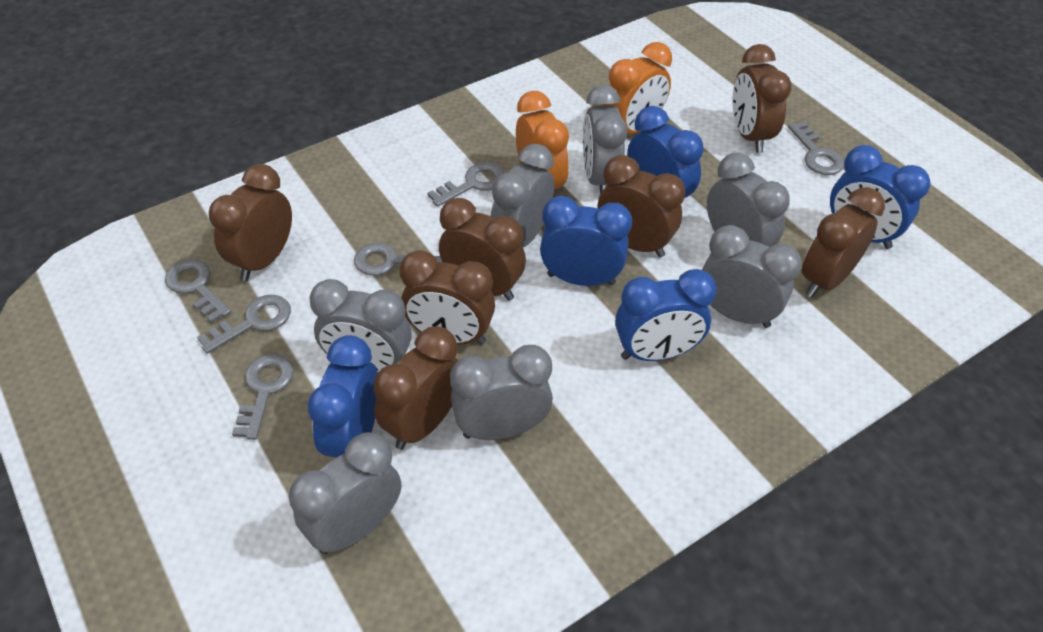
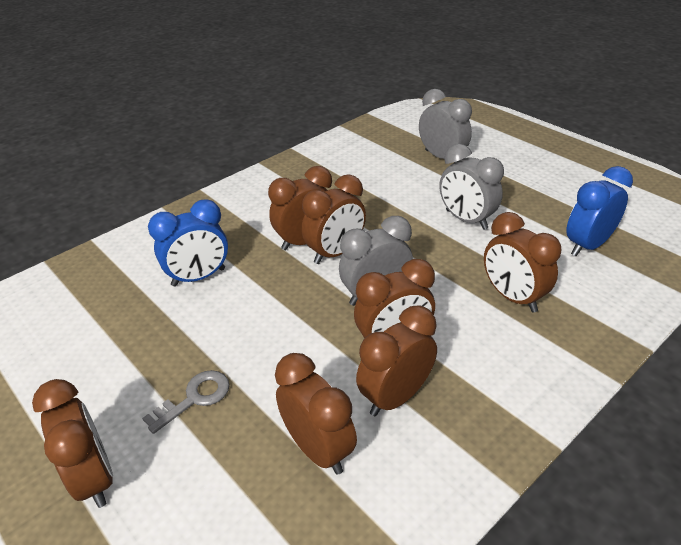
blue clock: 5 -> 2
grey clock: 7 -> 3
grey key: 6 -> 1
orange clock: 2 -> 0

